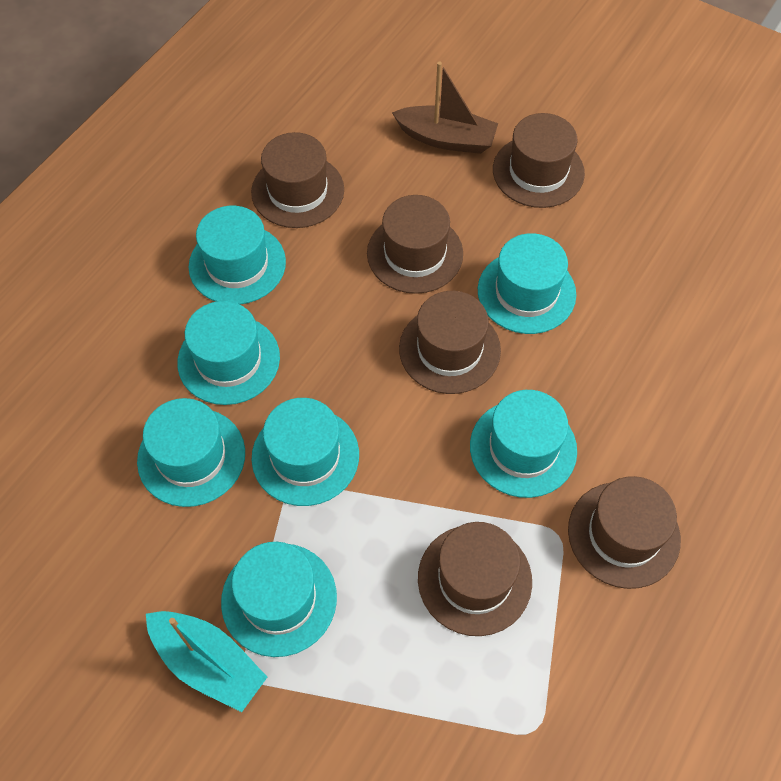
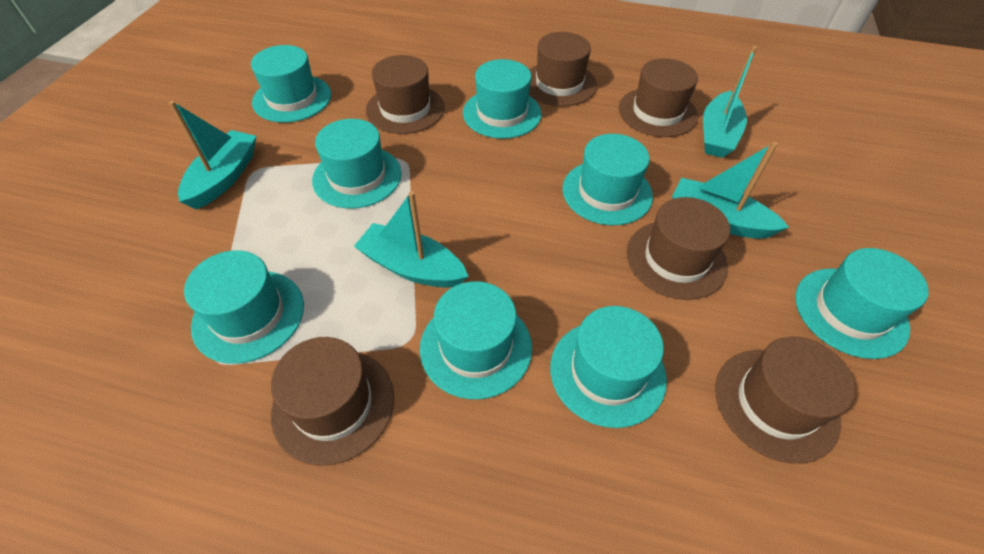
brown boat: 1 -> 0
turquoise boat: 1 -> 4
turquoise hat: 7 -> 8

